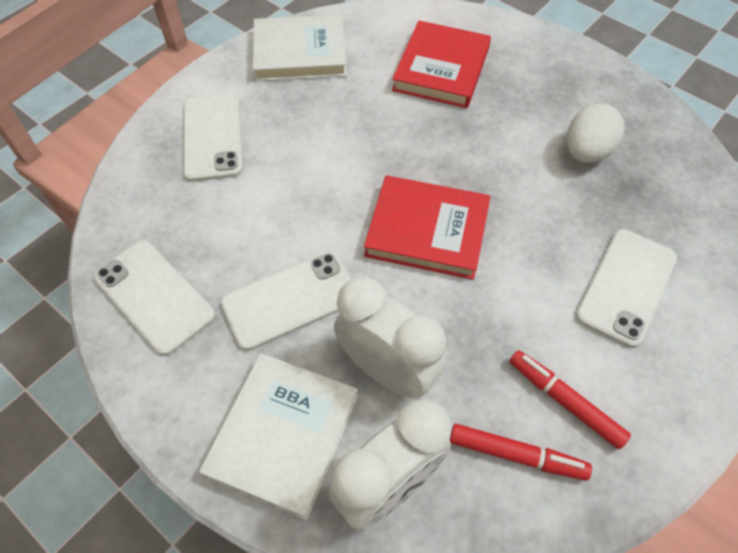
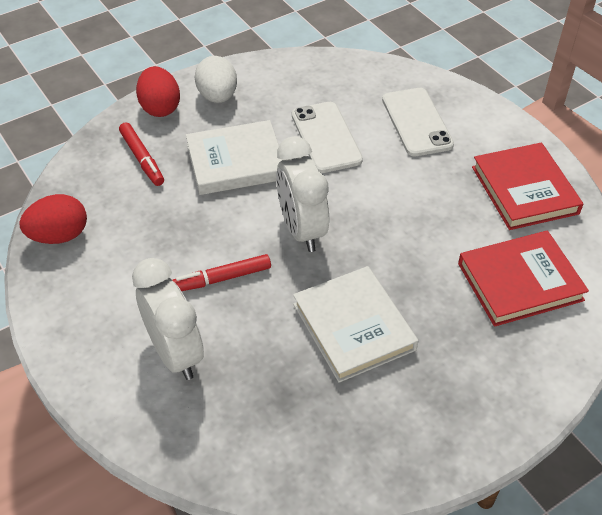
red egg: 0 -> 2
white phone: 4 -> 2

